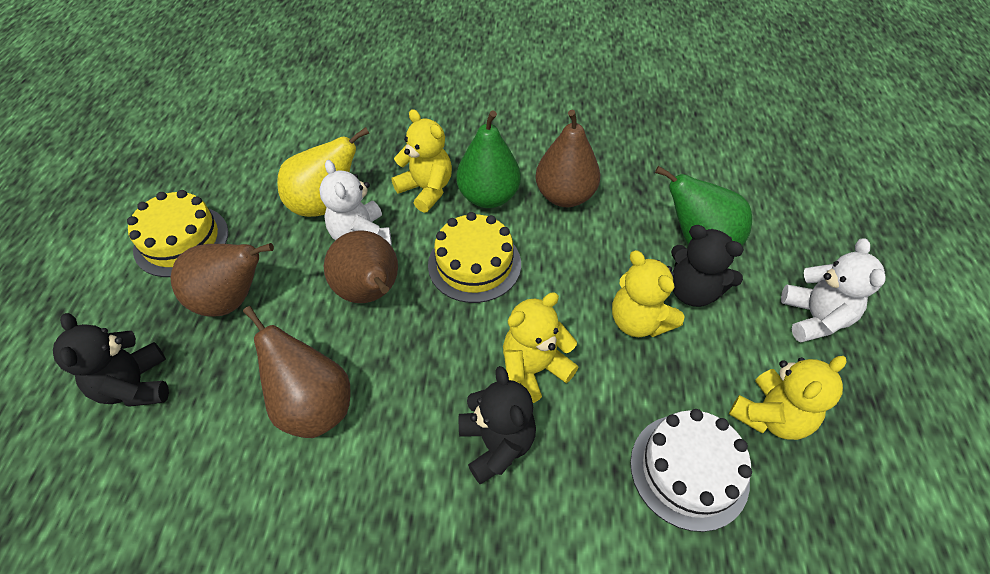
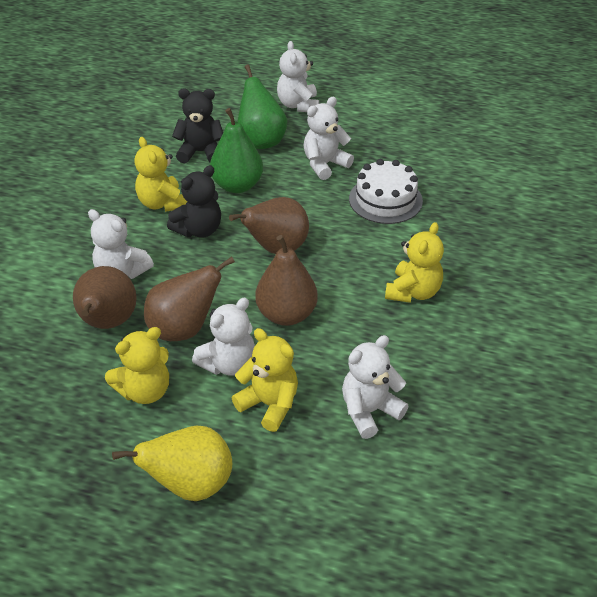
black teddy bear: 3 -> 2
white teddy bear: 2 -> 5
yellow cake: 2 -> 0

